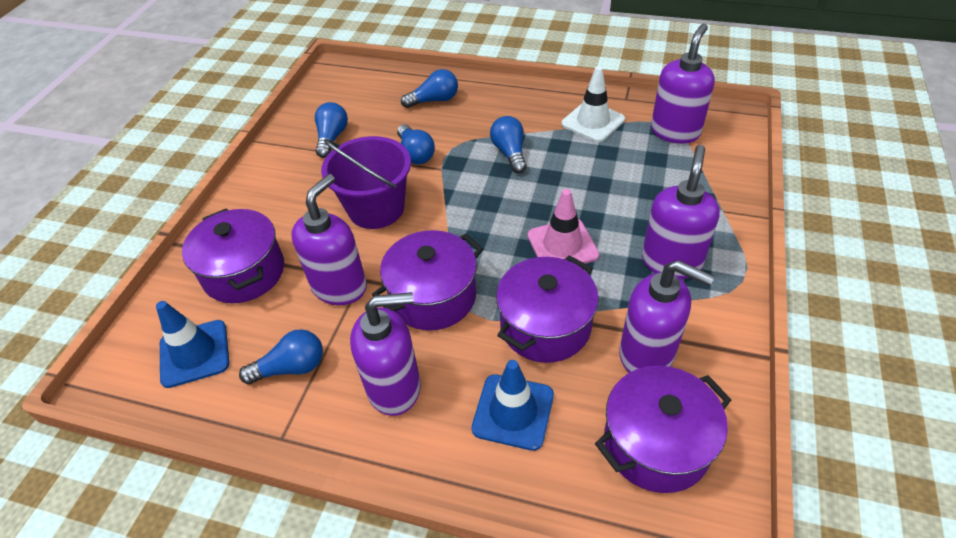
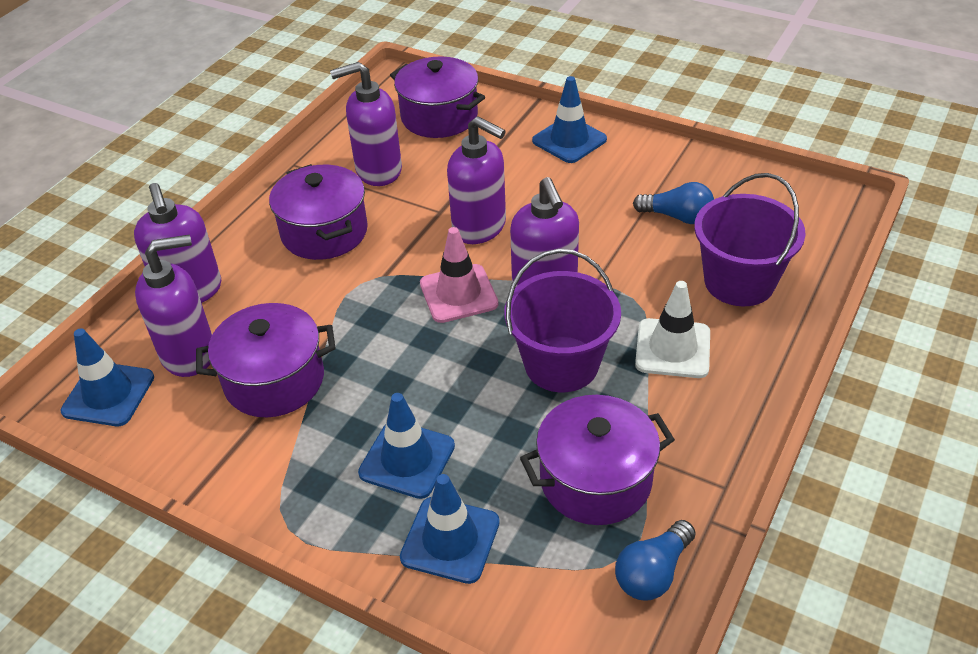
blue light bulb: 5 -> 2
blue traffic cone: 2 -> 4
purple bucket: 1 -> 2

